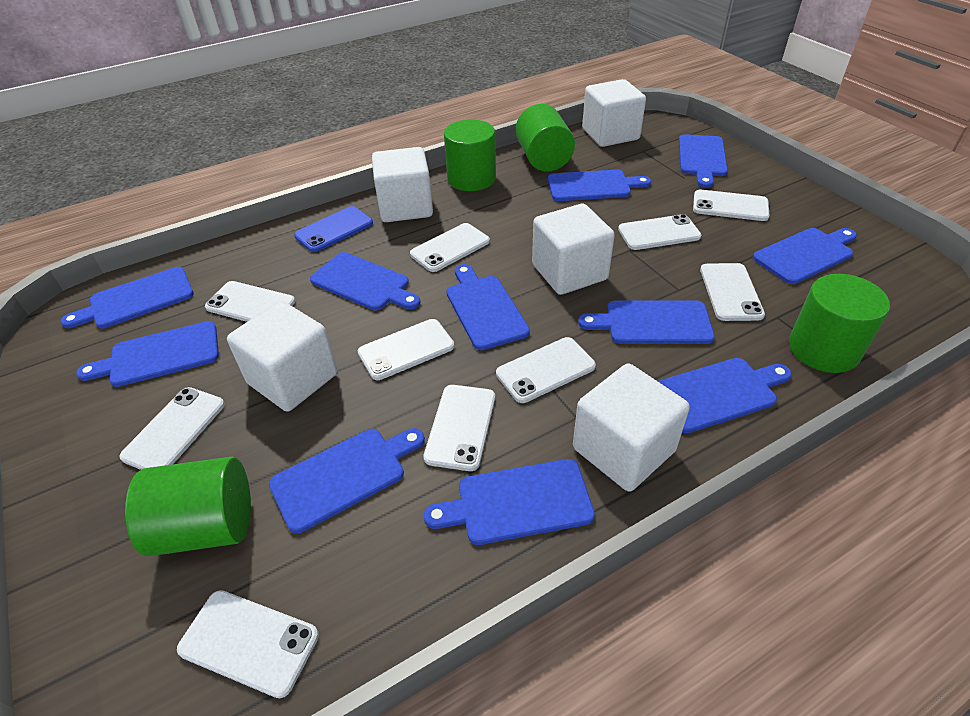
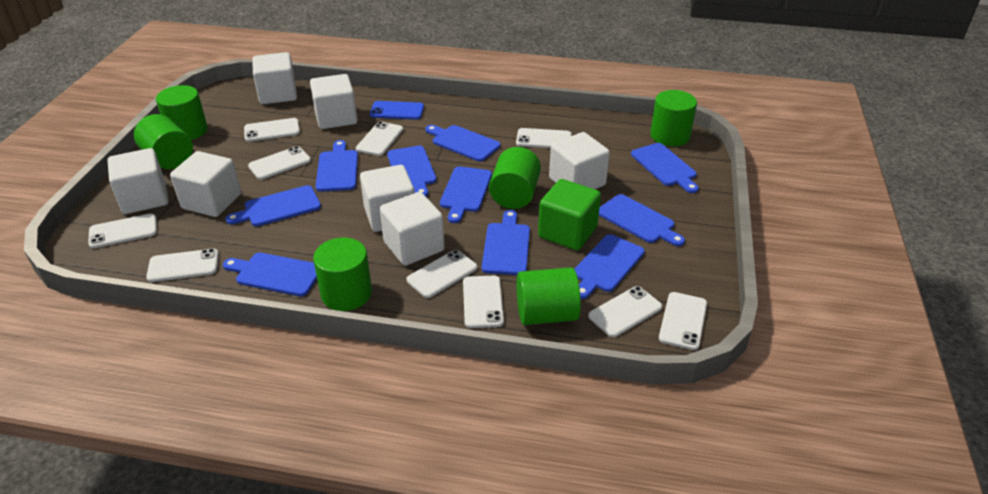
blue cutting board: 11 -> 10
green cube: 0 -> 1
green cylinder: 4 -> 6
white cube: 5 -> 7

